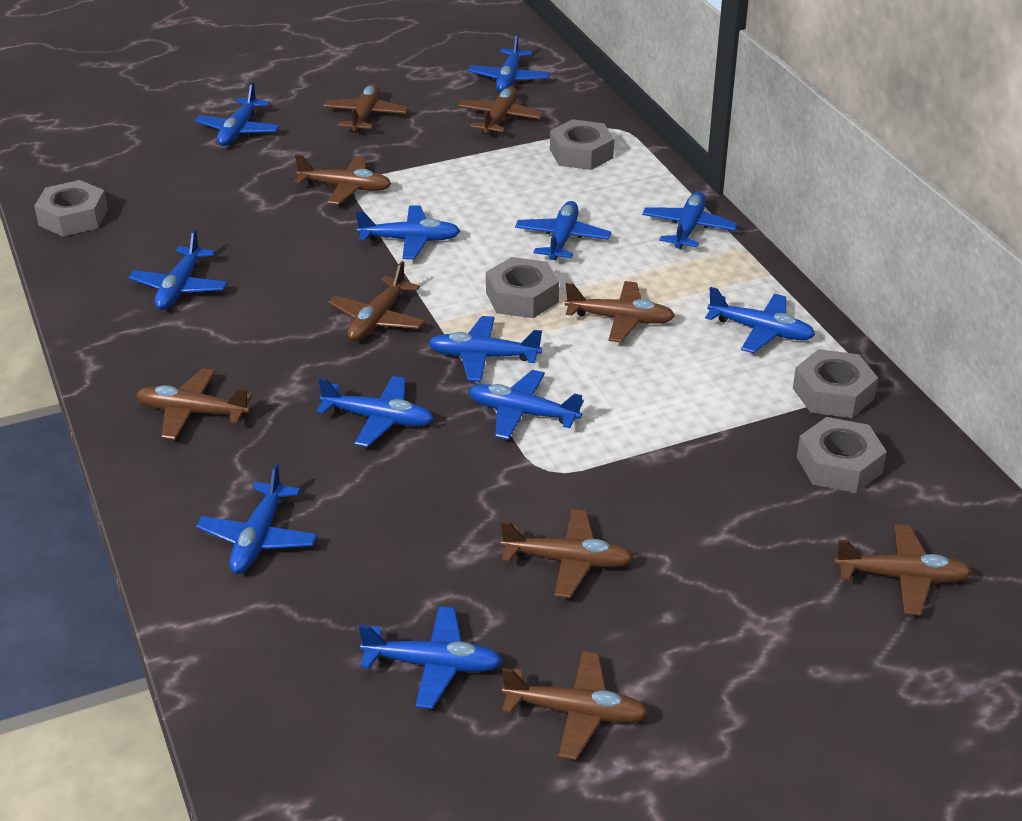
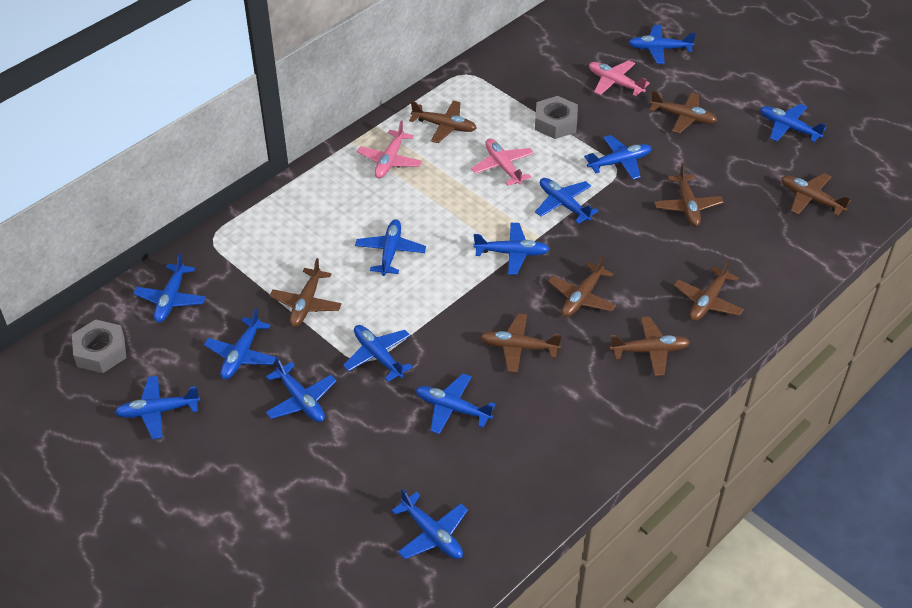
blue plane: 12 -> 13
grey nut: 5 -> 2
pink plane: 0 -> 3

